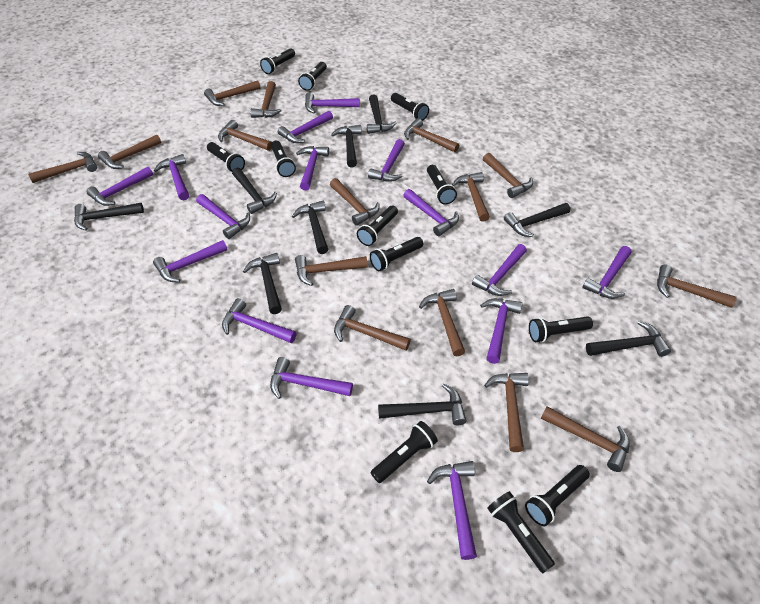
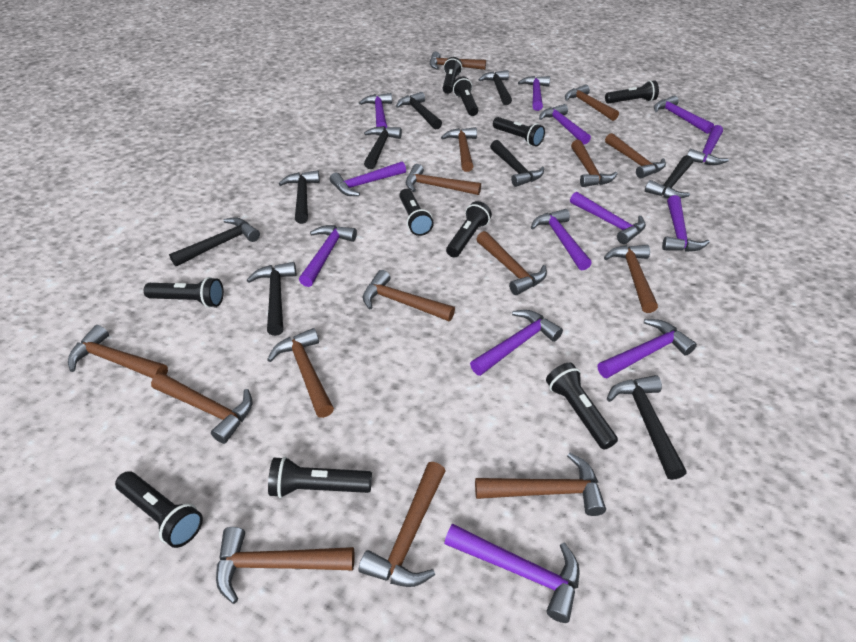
black flashlight: 12 -> 10
purple hammer: 15 -> 13

